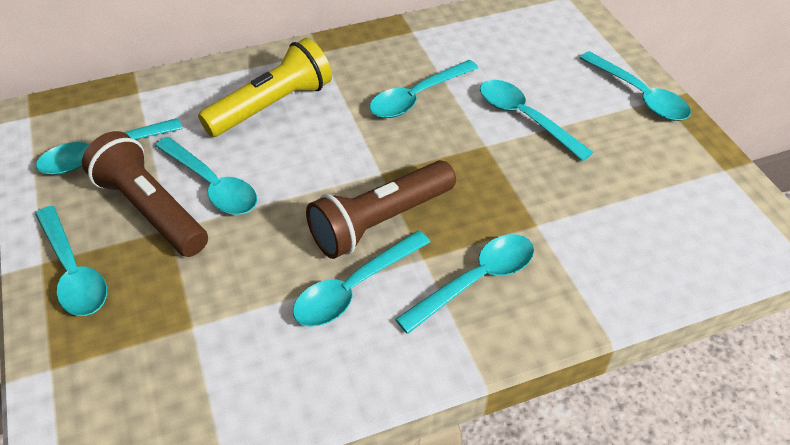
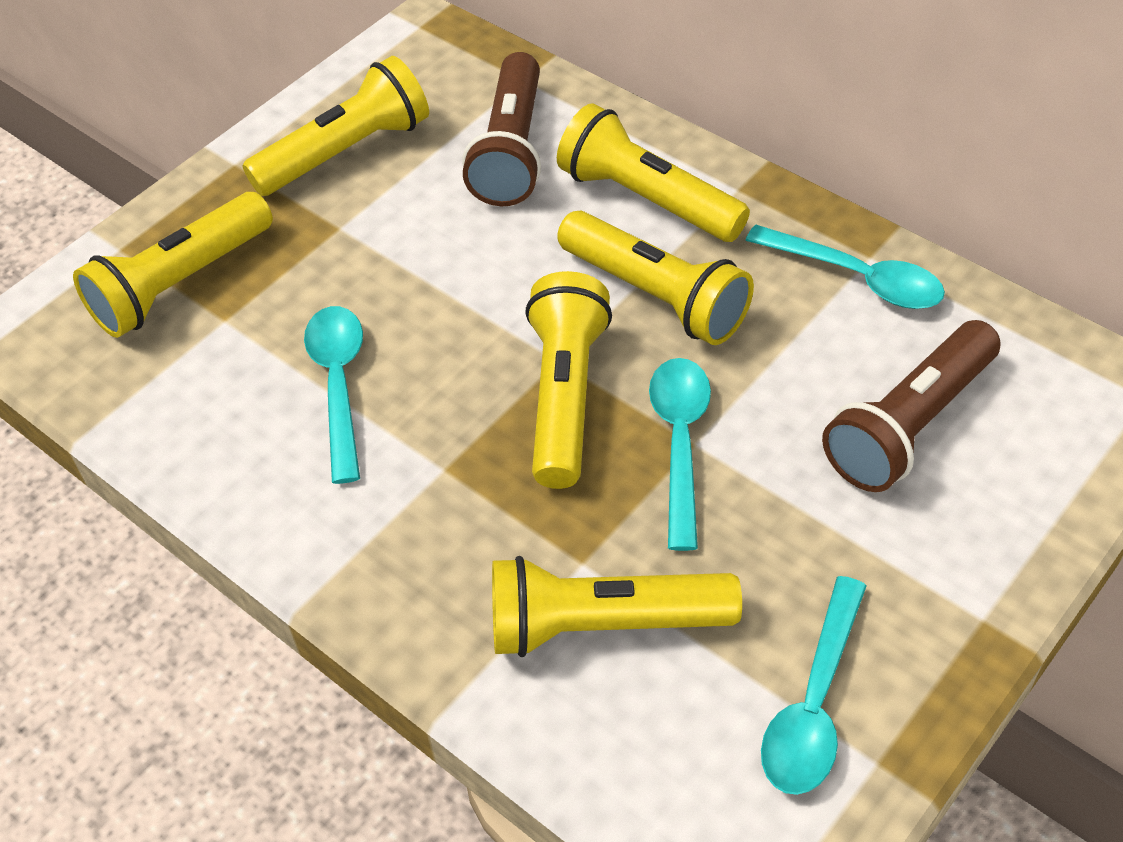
turquoise spoon: 8 -> 4
yellow flashlight: 1 -> 6

